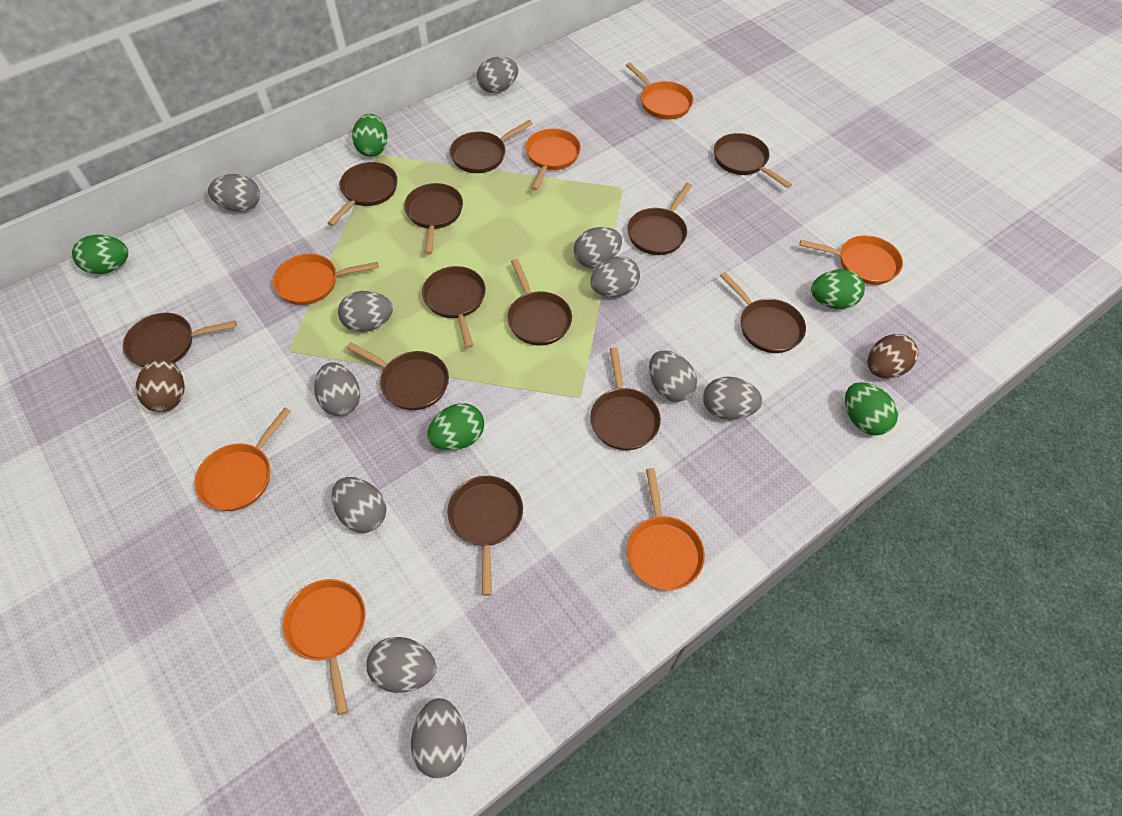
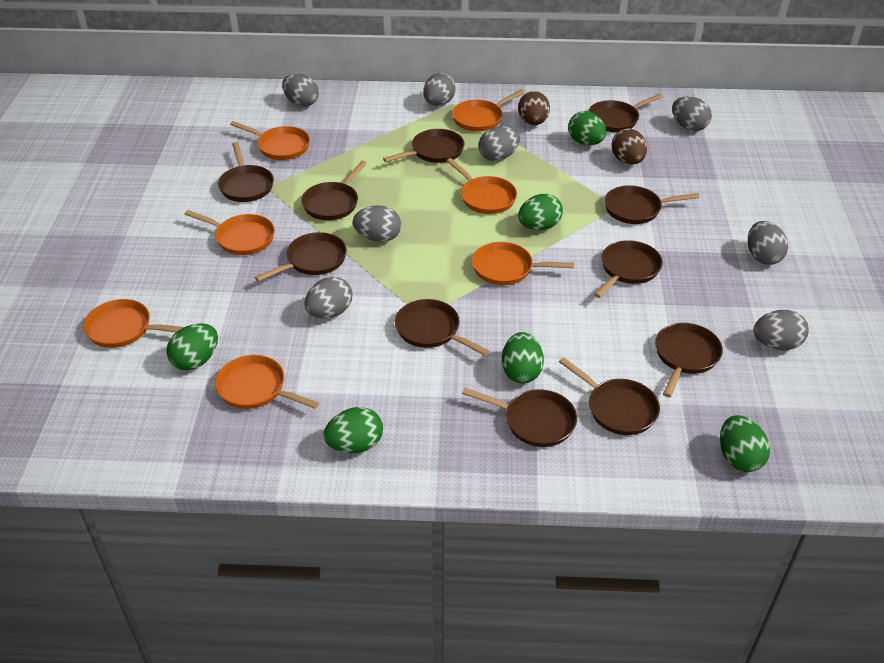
brown pan: 12 -> 11
green egg: 5 -> 6
grey egg: 11 -> 8

